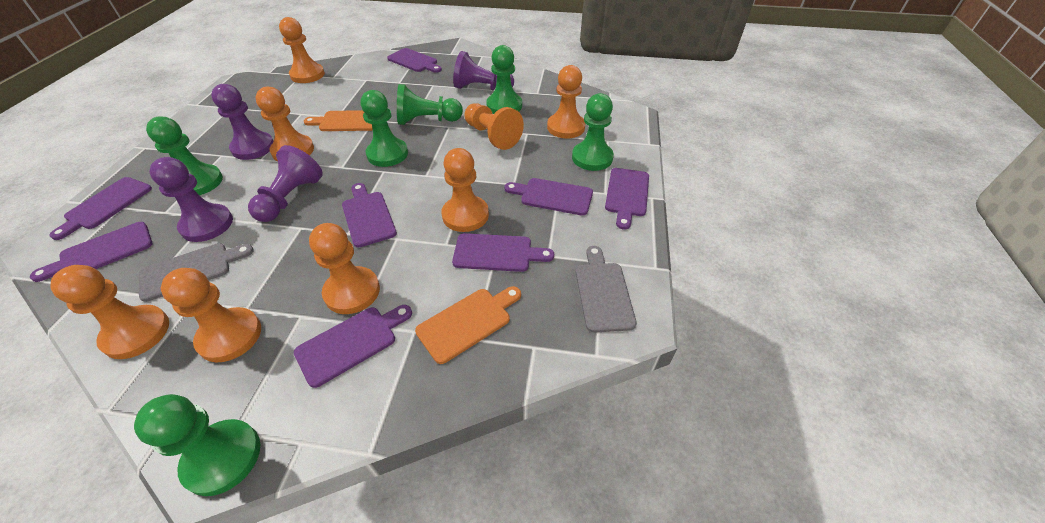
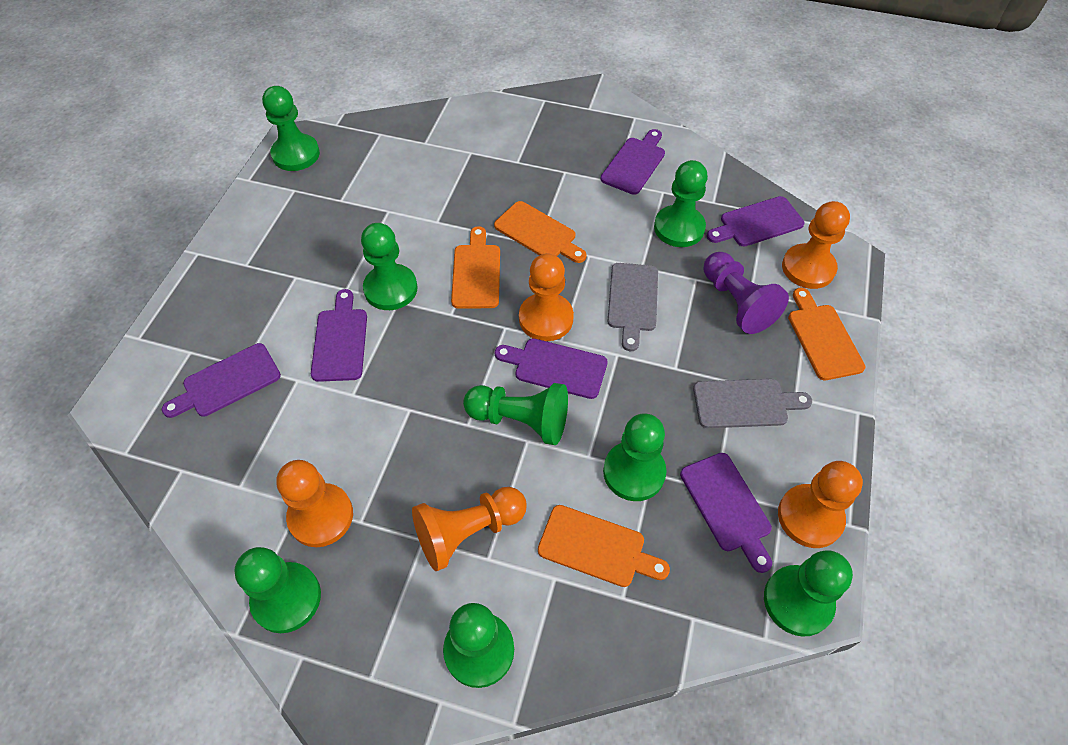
green pawn: 6 -> 8
orange cutting board: 2 -> 4
orange pawn: 8 -> 5
purple cutting board: 8 -> 6
purple pawn: 4 -> 1

